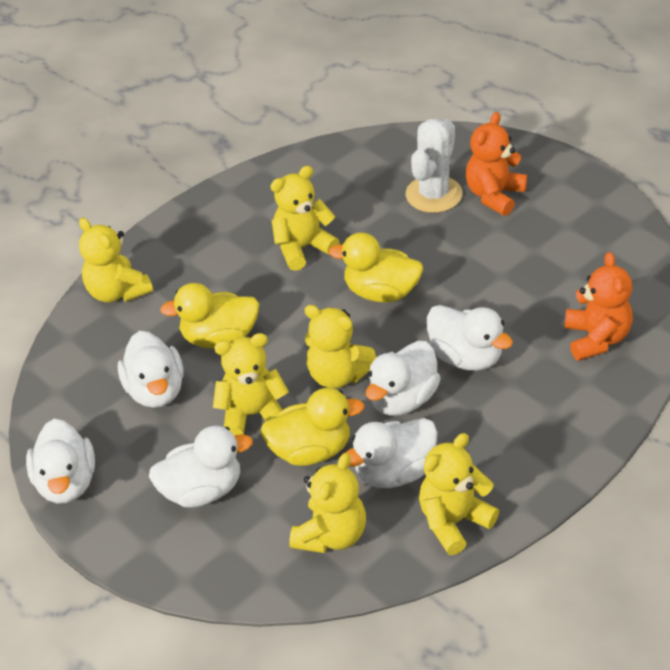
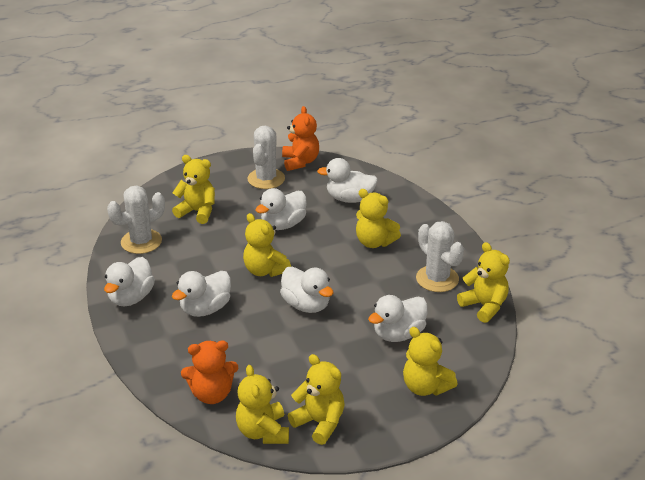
white cactus: 1 -> 3
yellow duck: 3 -> 0
yellow teddy bear: 6 -> 7

